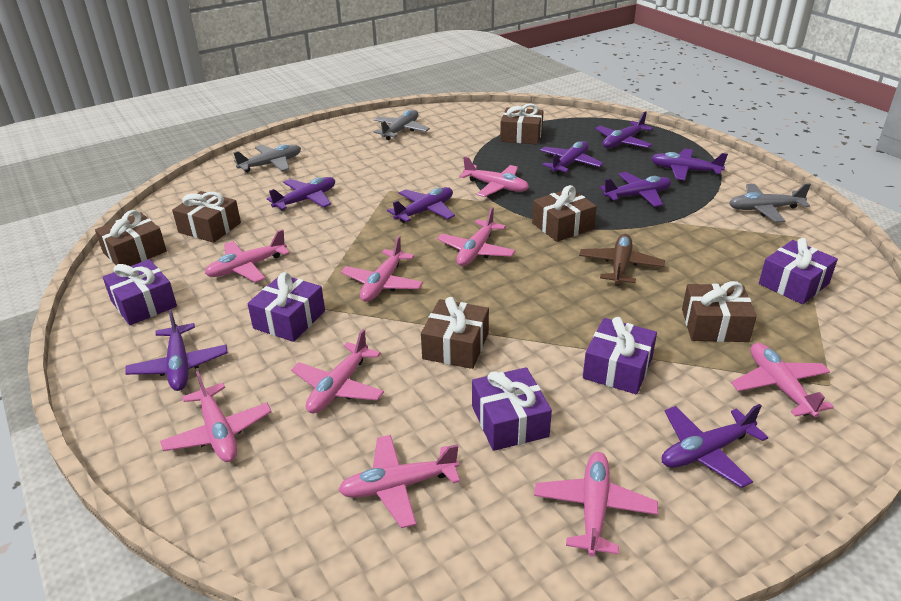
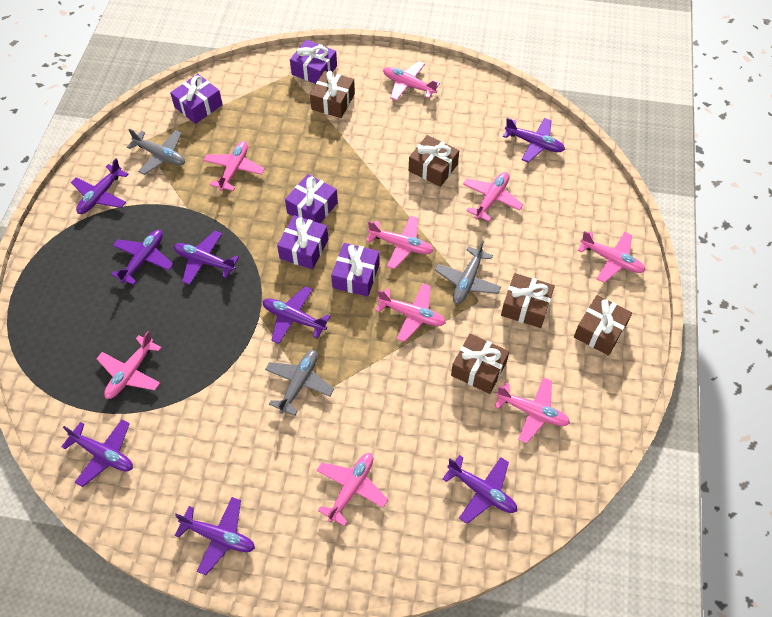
brown gift: 6 -> 5
brown plane: 1 -> 0

